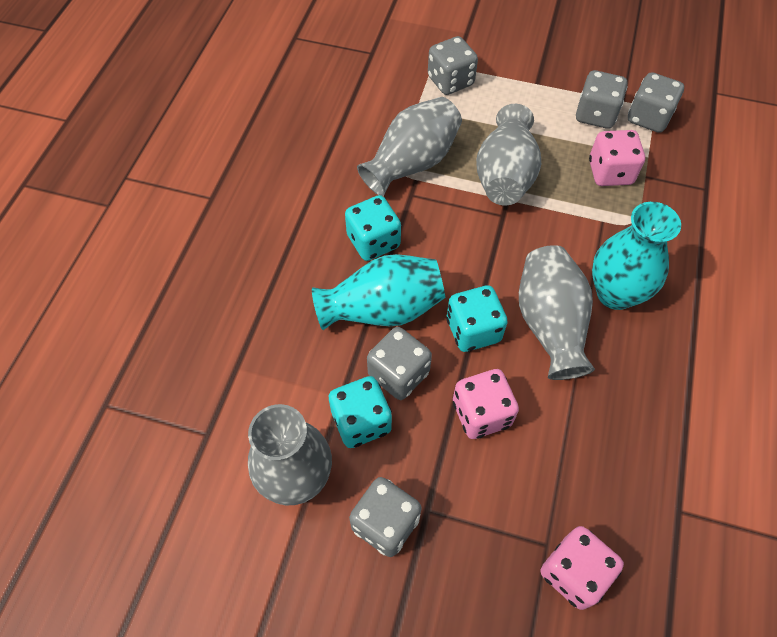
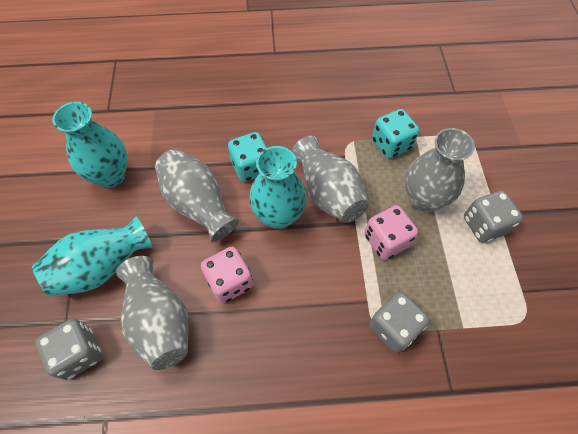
grey dice: 5 -> 3
pink dice: 3 -> 2
turquoise dice: 3 -> 2
turquoise vase: 2 -> 3

